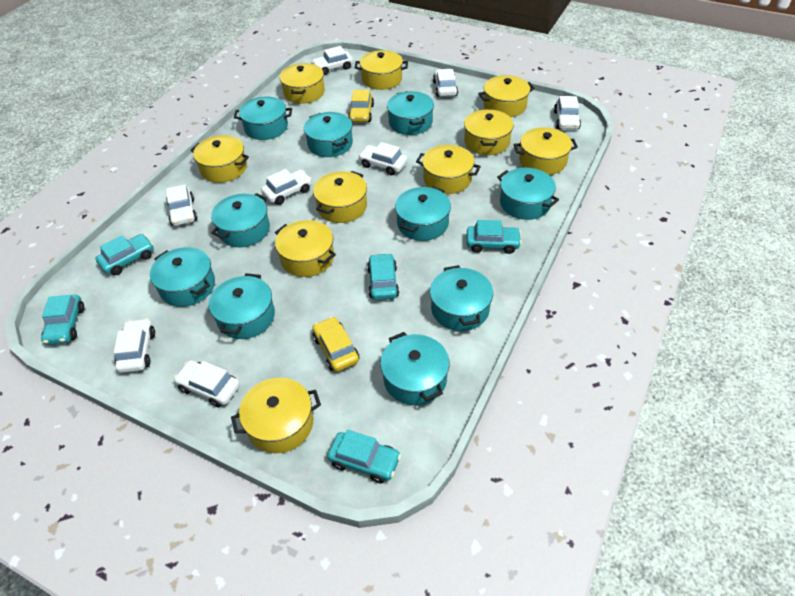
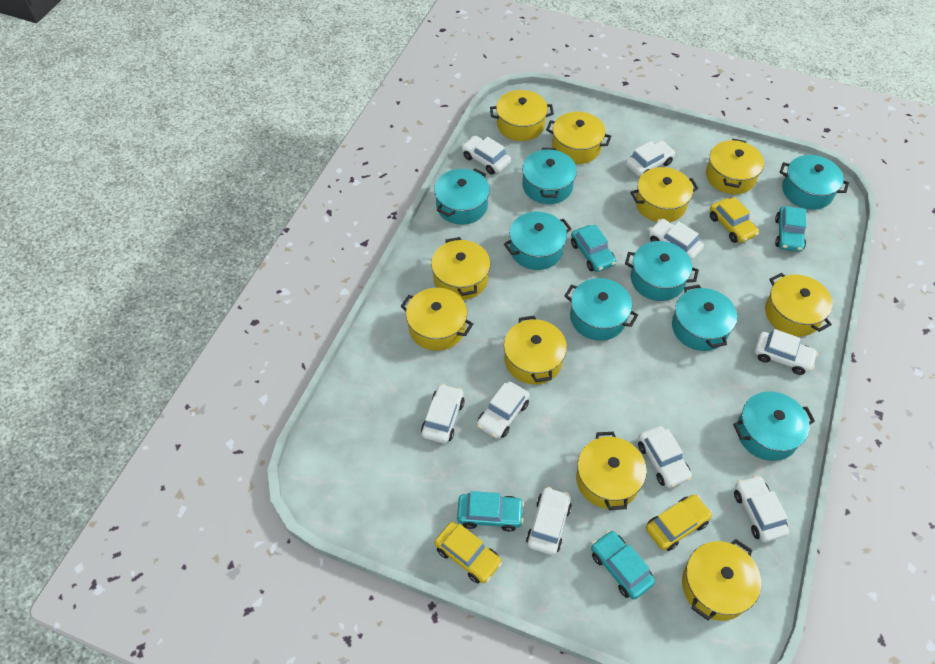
turquoise car: 5 -> 4
turquoise pot: 10 -> 8
white car: 8 -> 9
yellow car: 2 -> 3

